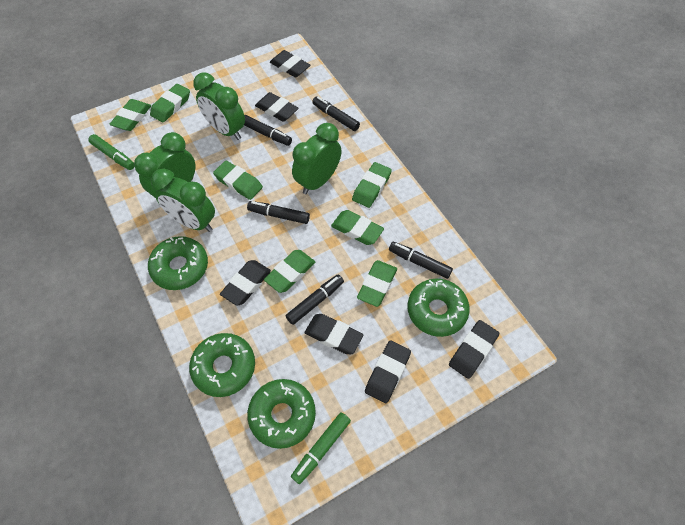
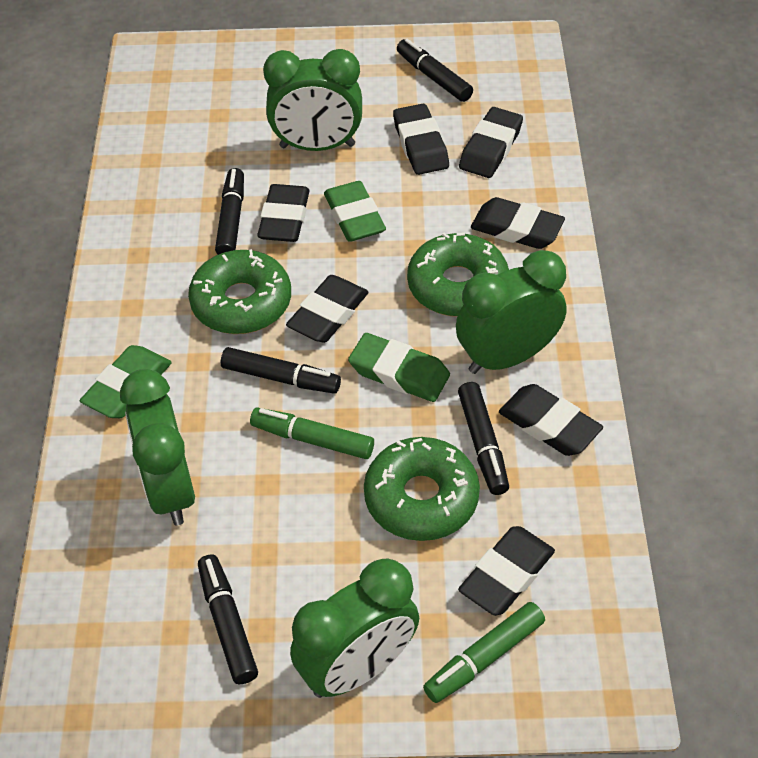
black eraser: 6 -> 7
green donut: 4 -> 3
green eraser: 7 -> 3

